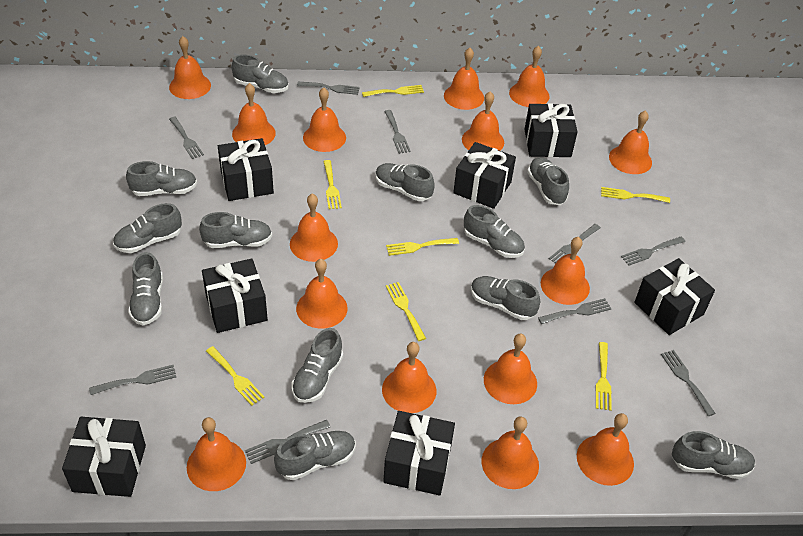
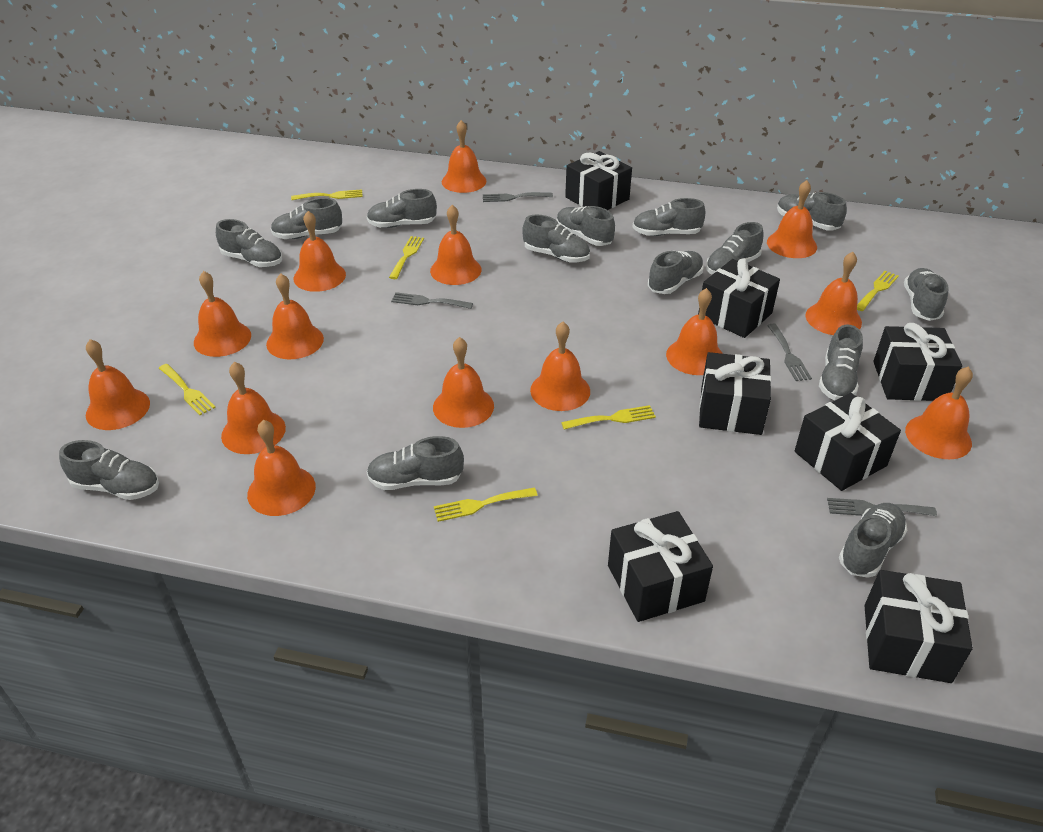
grey fork: 9 -> 4
grey shoe: 12 -> 14
orange bell: 15 -> 14
yellow fork: 7 -> 6

